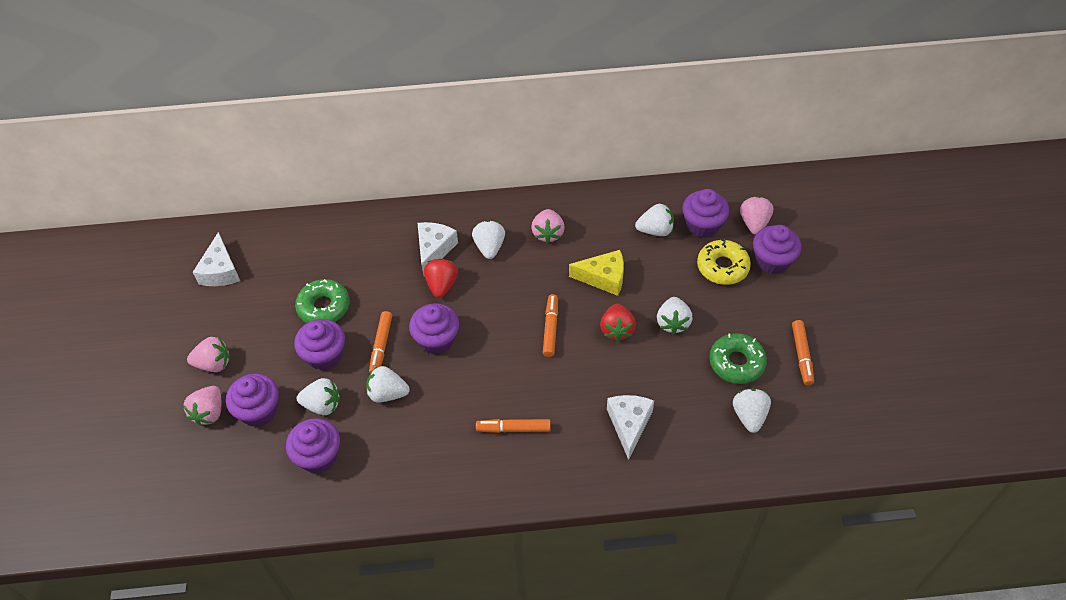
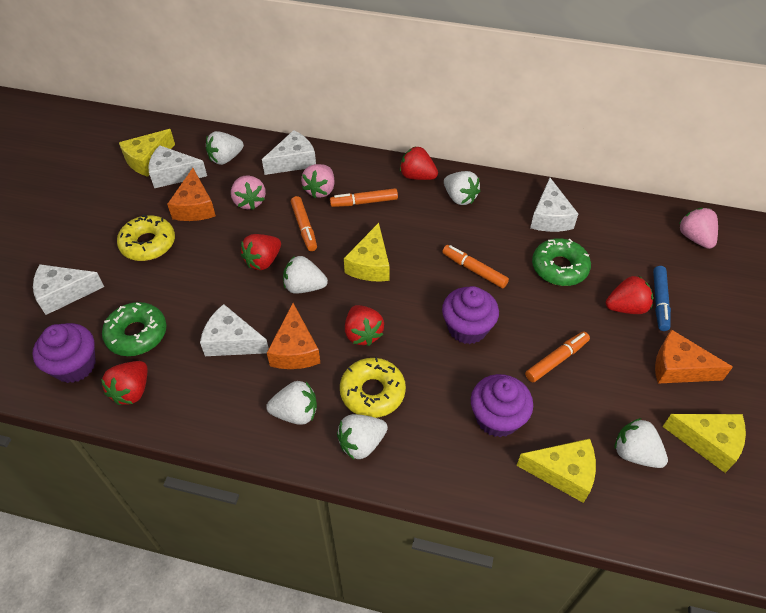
blue marker: 0 -> 1
orange cheese: 0 -> 3
pink strawberry: 4 -> 3
purple cupcake: 6 -> 3
red strawberry: 2 -> 5
white cheese: 3 -> 5
yellow cheese: 1 -> 4
yellow donut: 1 -> 2

